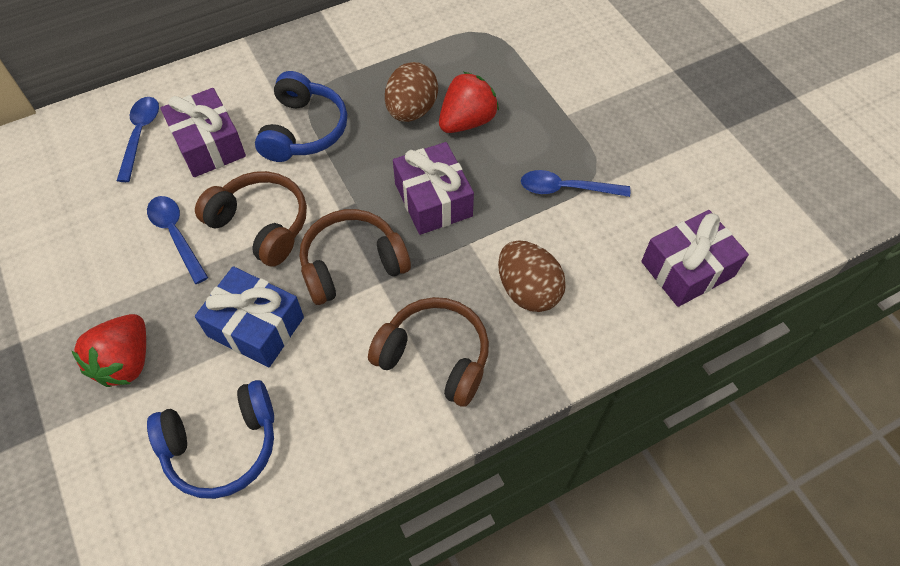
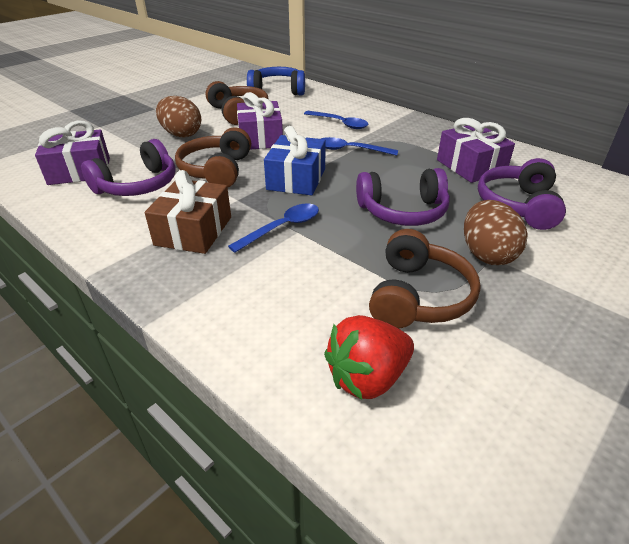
blue headphones: 2 -> 1
brown gift: 0 -> 1
purple headphones: 0 -> 3
red strawberry: 2 -> 1

